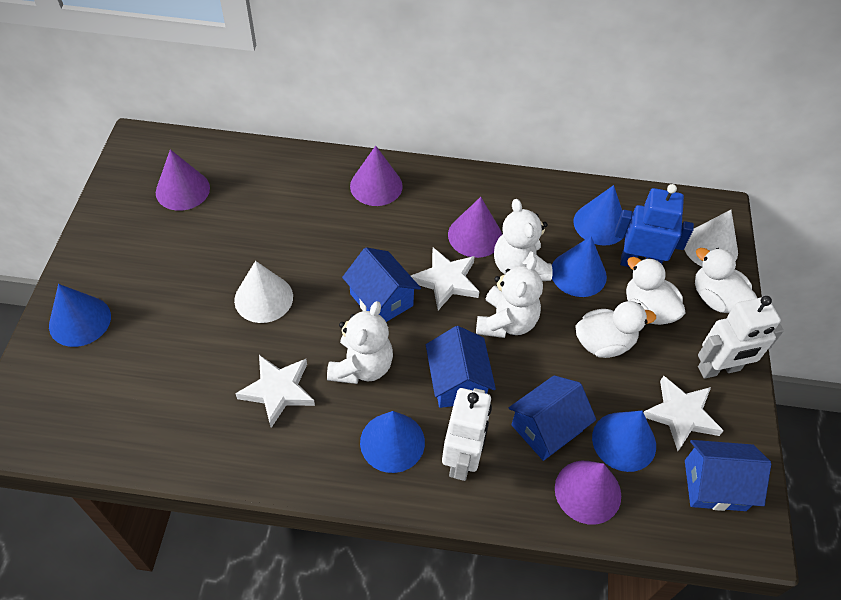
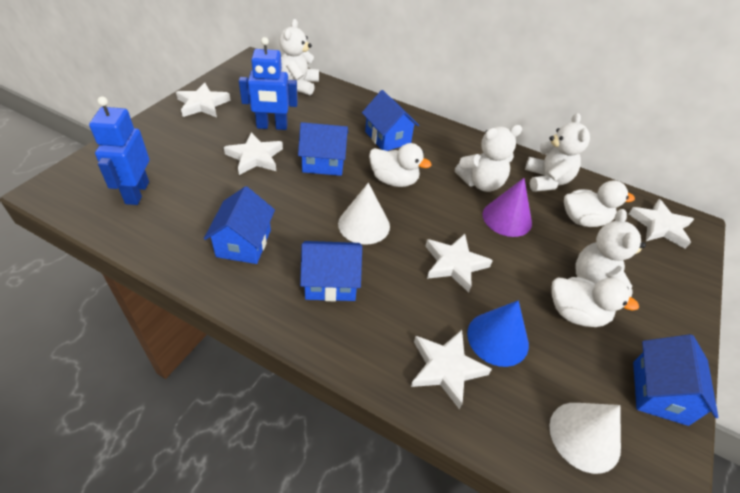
blue cone: 5 -> 1
blue house: 4 -> 5
blue robot: 1 -> 2
purple cone: 4 -> 1
white robot: 2 -> 0
white star: 3 -> 5
white teddy bear: 3 -> 4

